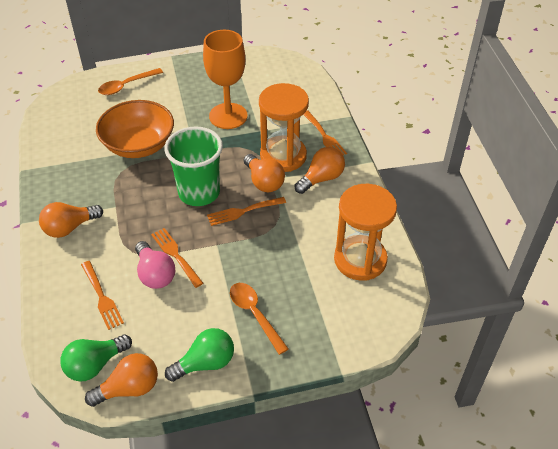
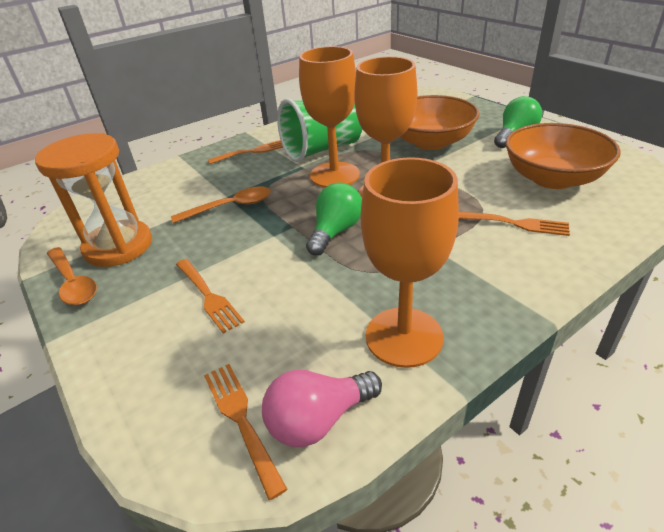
orange bowl: 1 -> 2
orange goblet: 1 -> 3
orange hourglass: 2 -> 1
orange light bulb: 4 -> 0

